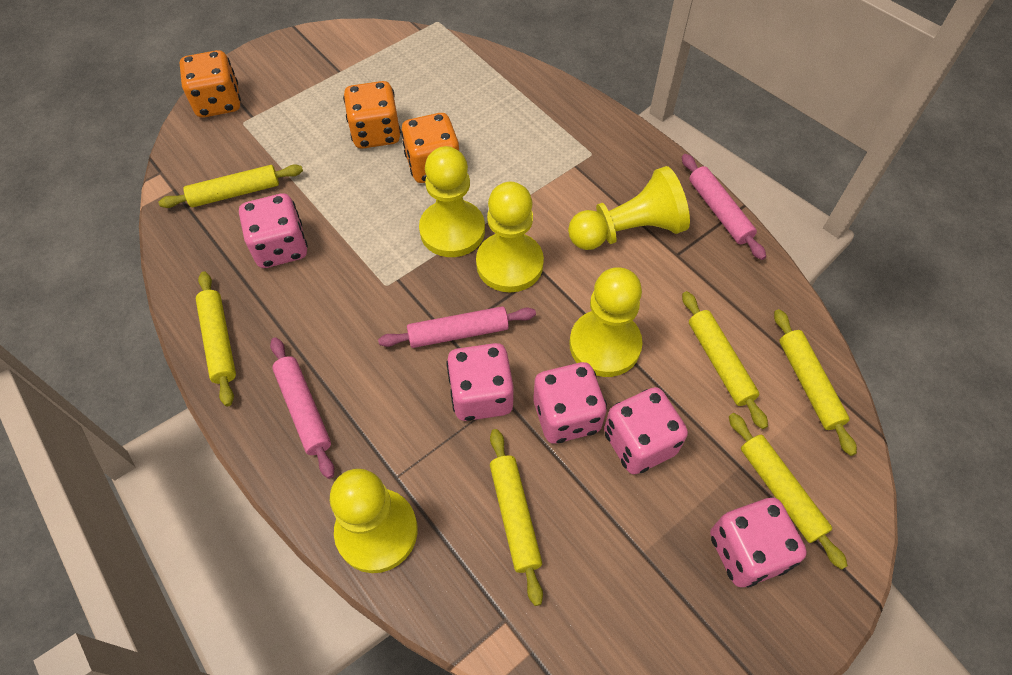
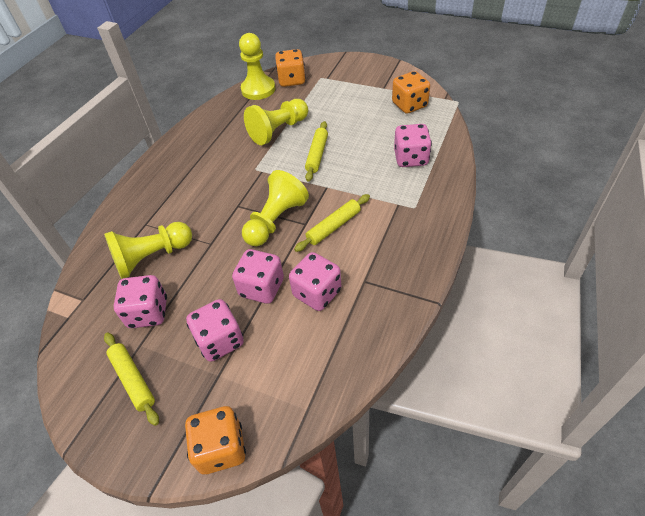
pink rolling pin: 3 -> 0
yellow pawn: 5 -> 4
yellow rolling pin: 6 -> 3

